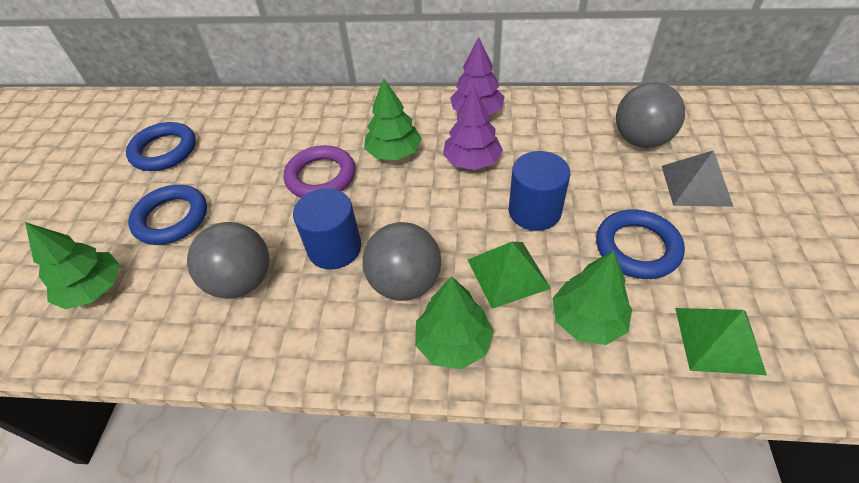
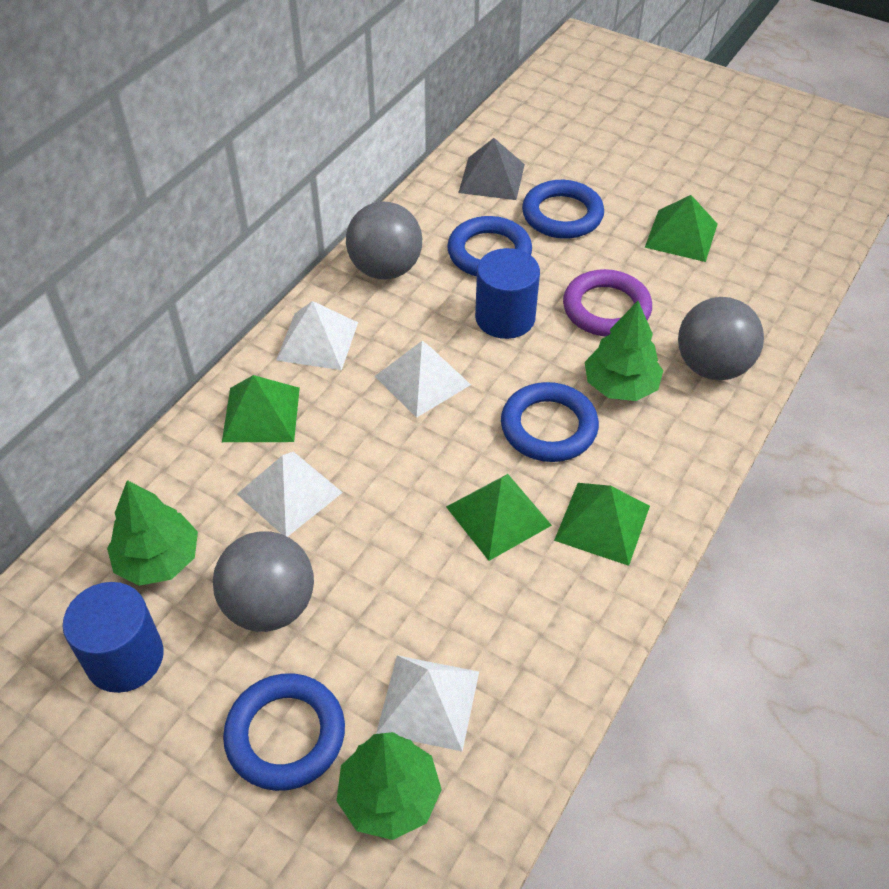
blue ring: 3 -> 4
green pyramid: 2 -> 4
green tree: 4 -> 3
purple tree: 2 -> 0
white pyramid: 0 -> 4

